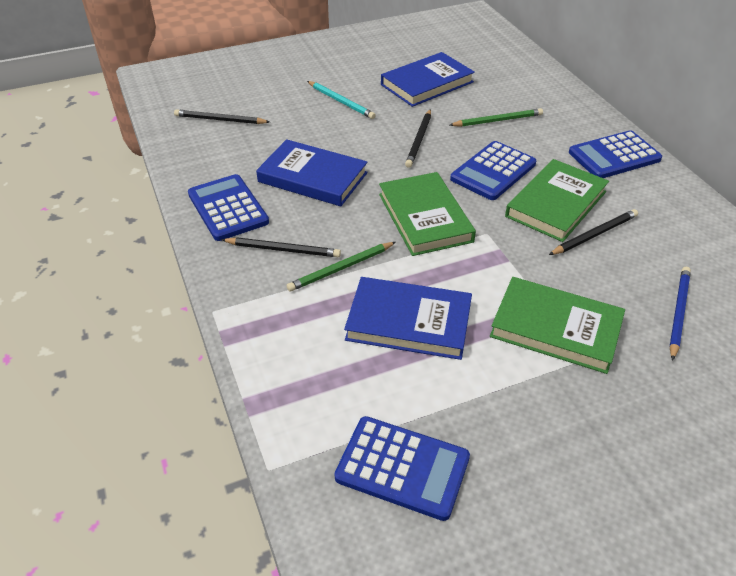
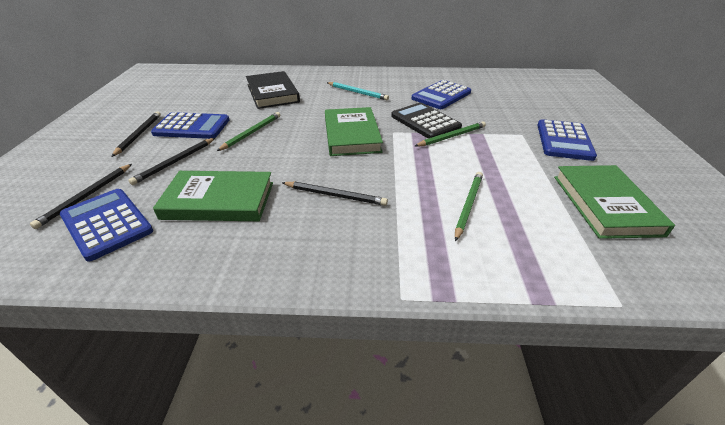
black book: 0 -> 1
black calculator: 0 -> 1
blue book: 3 -> 0
blue pencil: 1 -> 0
green pencil: 2 -> 3

